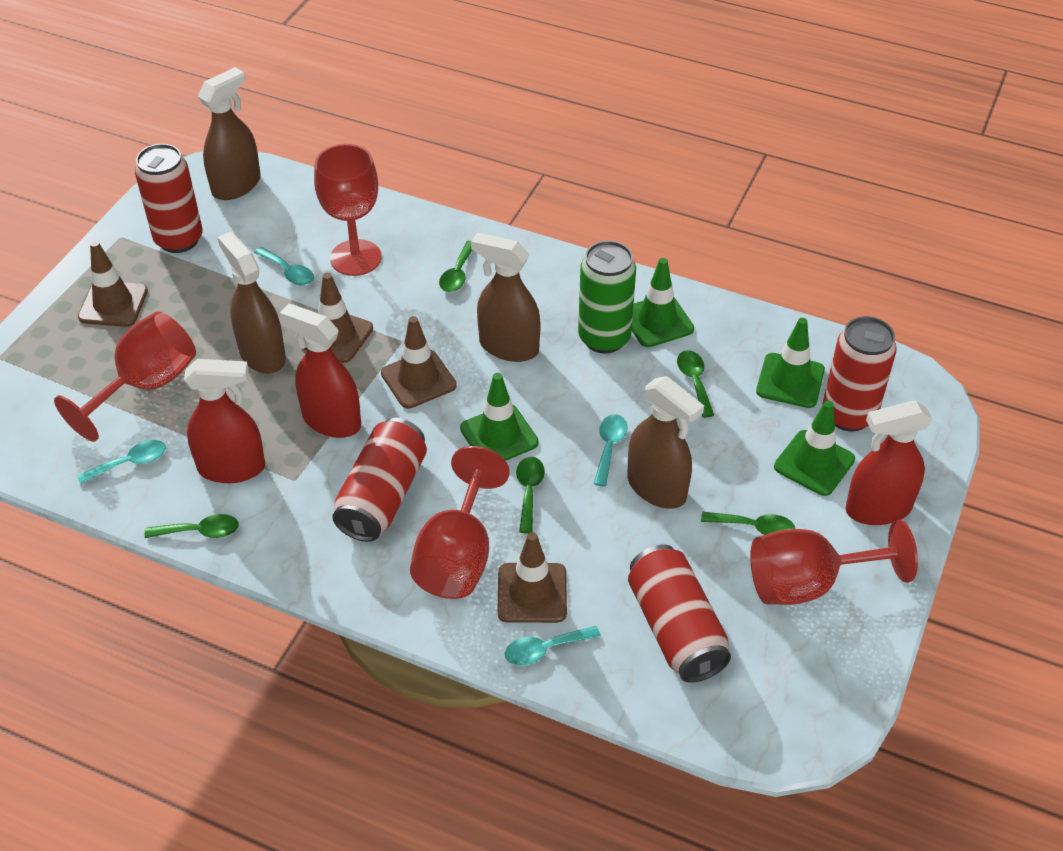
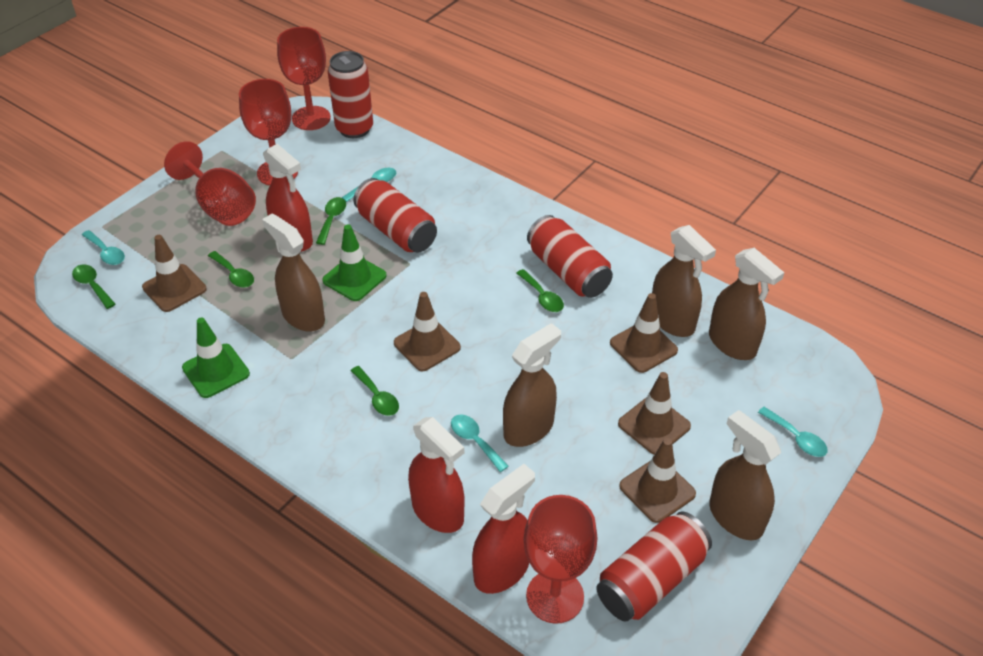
brown spray bottle: 4 -> 5
brown traffic cone: 4 -> 5
green can: 1 -> 0
green traffic cone: 4 -> 2

